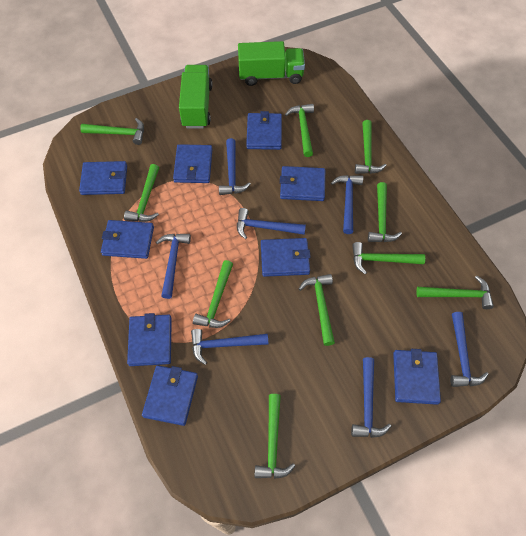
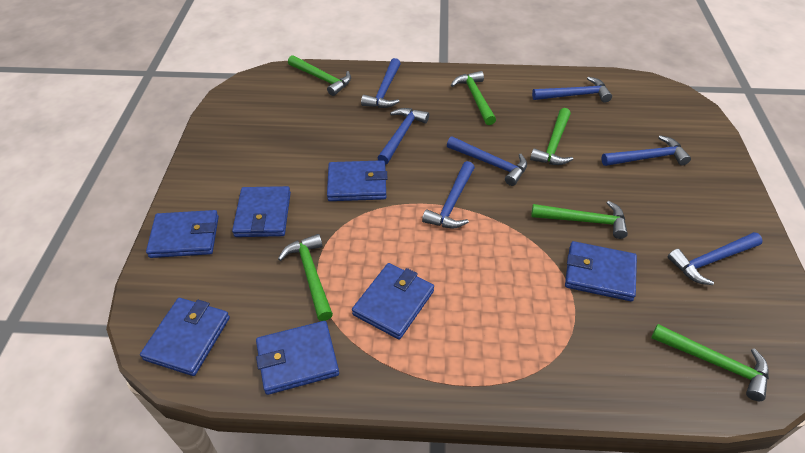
blue wallet: 9 -> 7
green hammer: 10 -> 6
green truck: 2 -> 0

